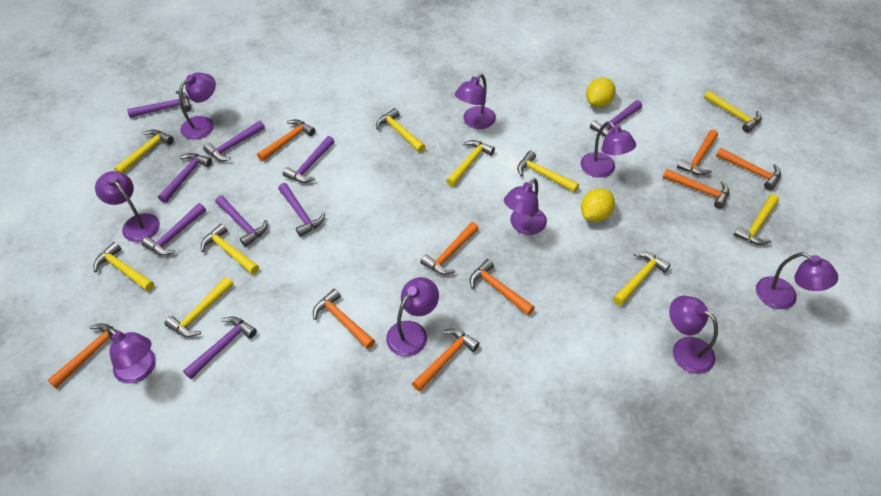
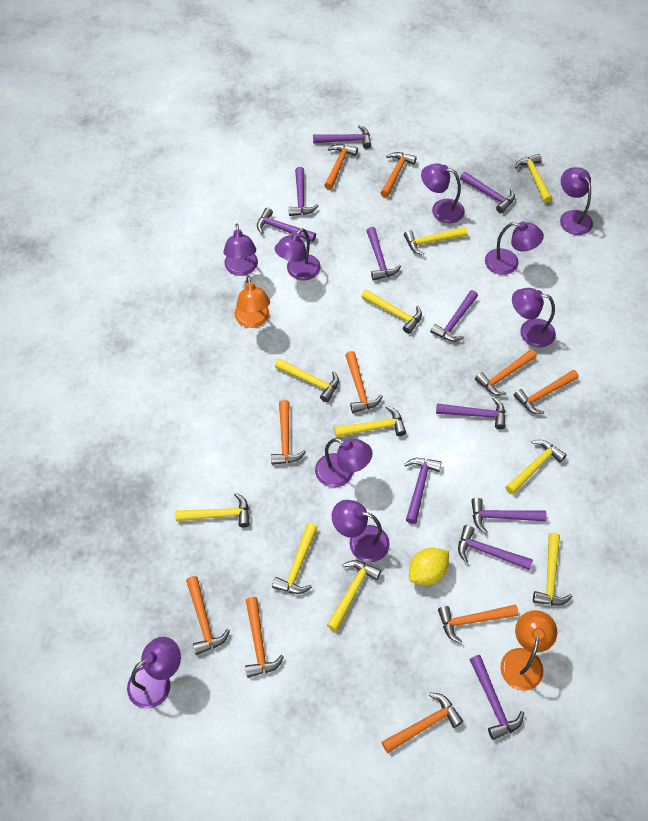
orange hammer: 9 -> 10
orange lamp: 0 -> 2
purple hammer: 9 -> 11
yellow lemon: 2 -> 1

